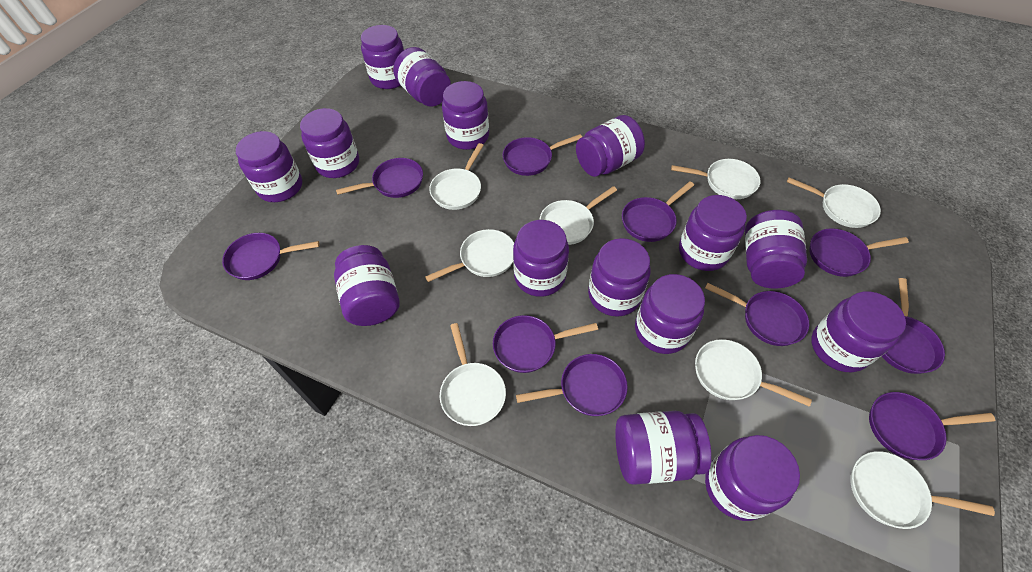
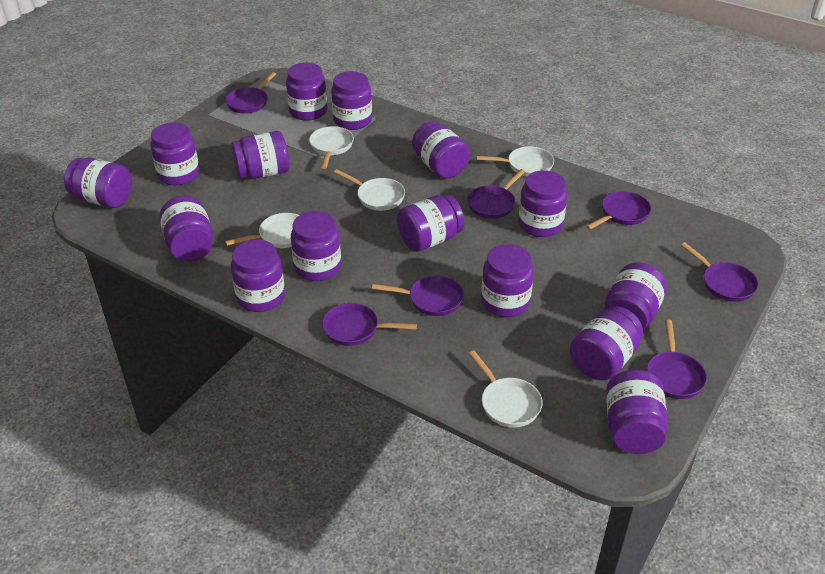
purple pan: 10 -> 7
white pan: 8 -> 5

